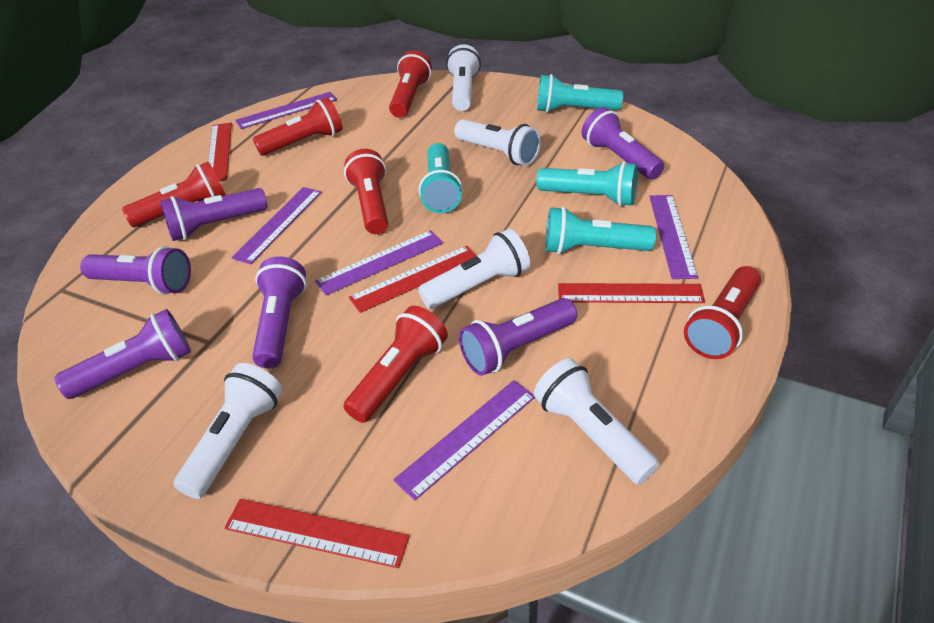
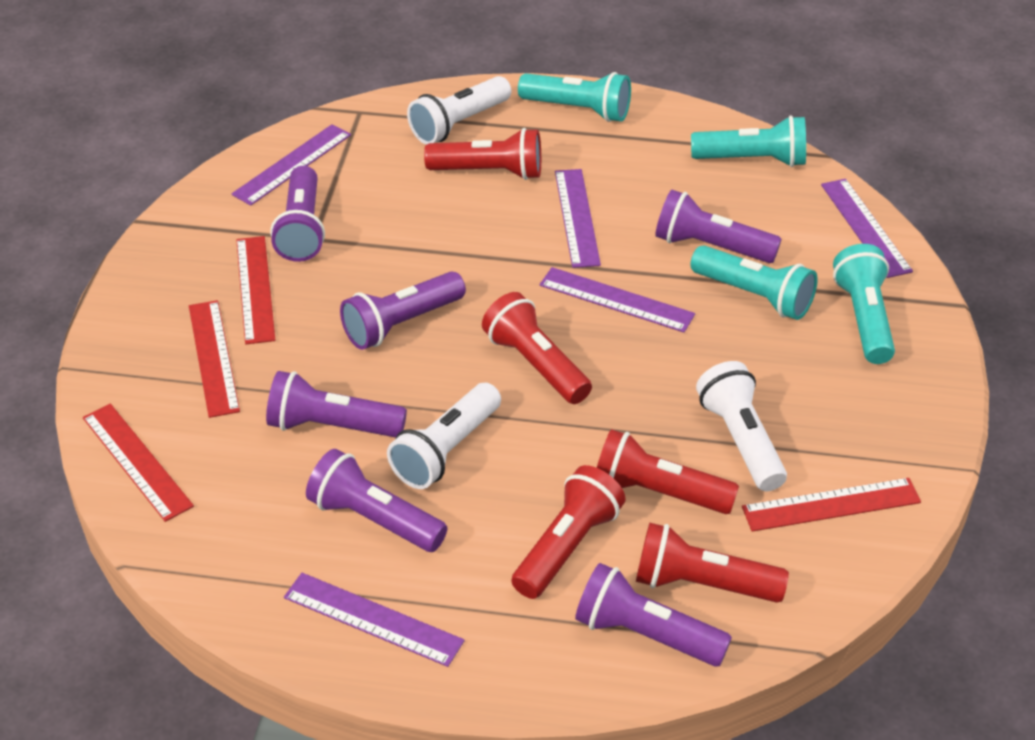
red flashlight: 6 -> 5
white flashlight: 5 -> 3

